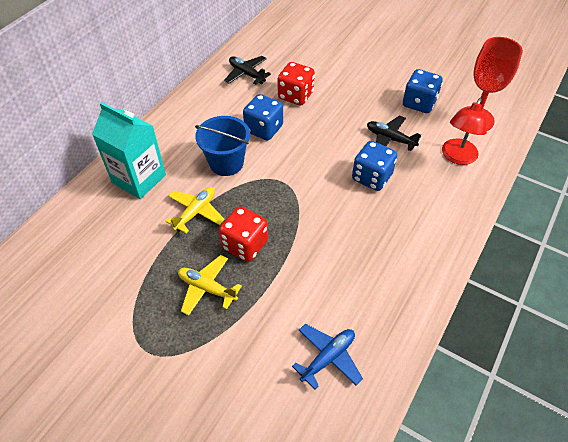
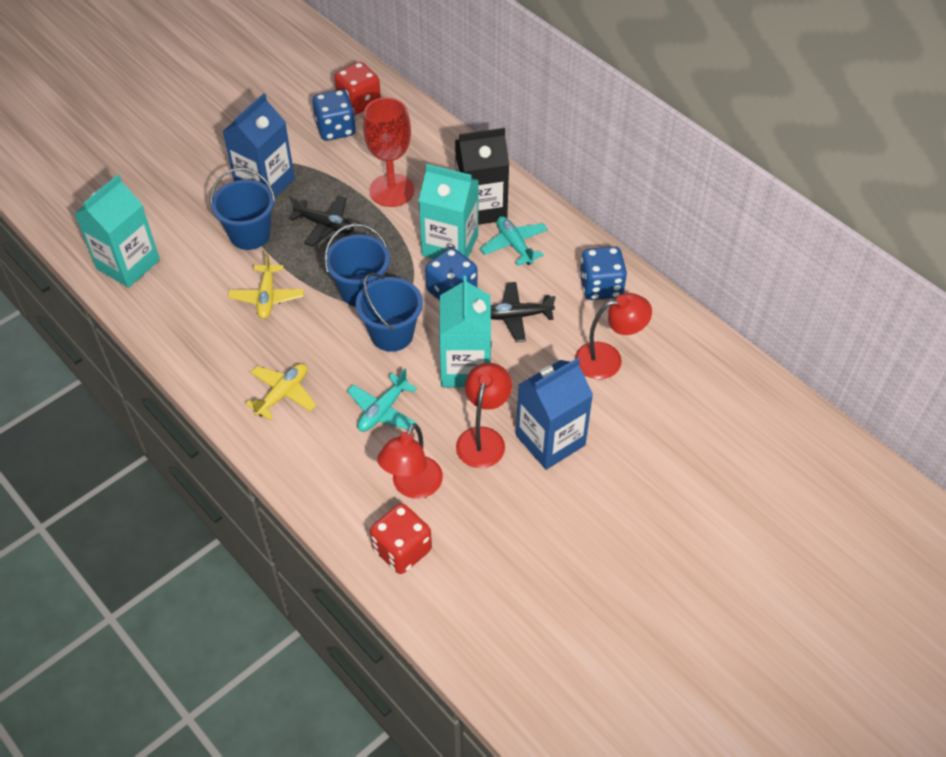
black carton: 0 -> 1
blue bucket: 1 -> 3
blue carton: 0 -> 2
blue plane: 1 -> 0
red lamp: 1 -> 3
turquoise carton: 1 -> 3
turquoise plane: 0 -> 2

